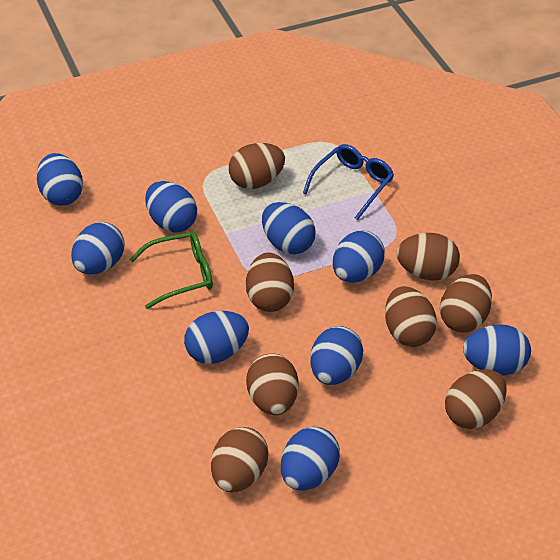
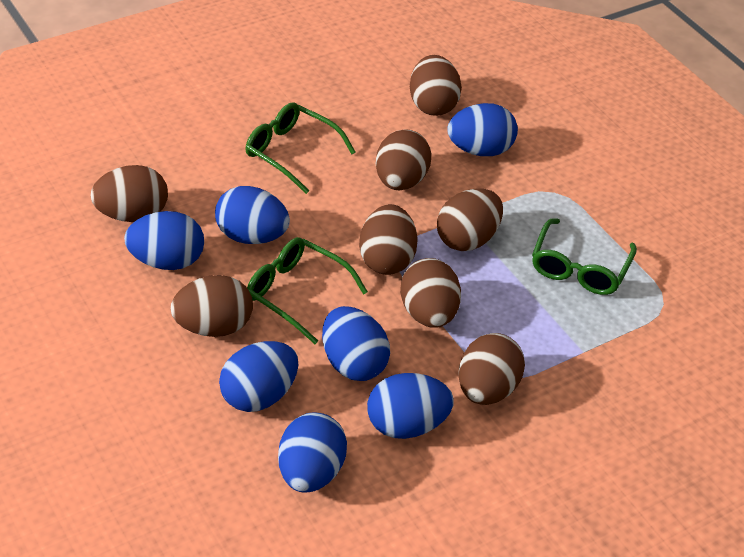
blue egg: 9 -> 7
blue glasses: 1 -> 0
green glasses: 1 -> 3

